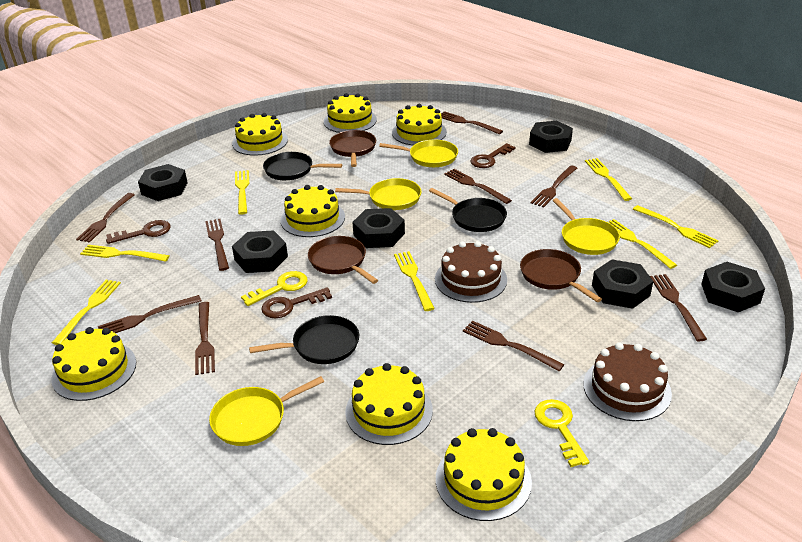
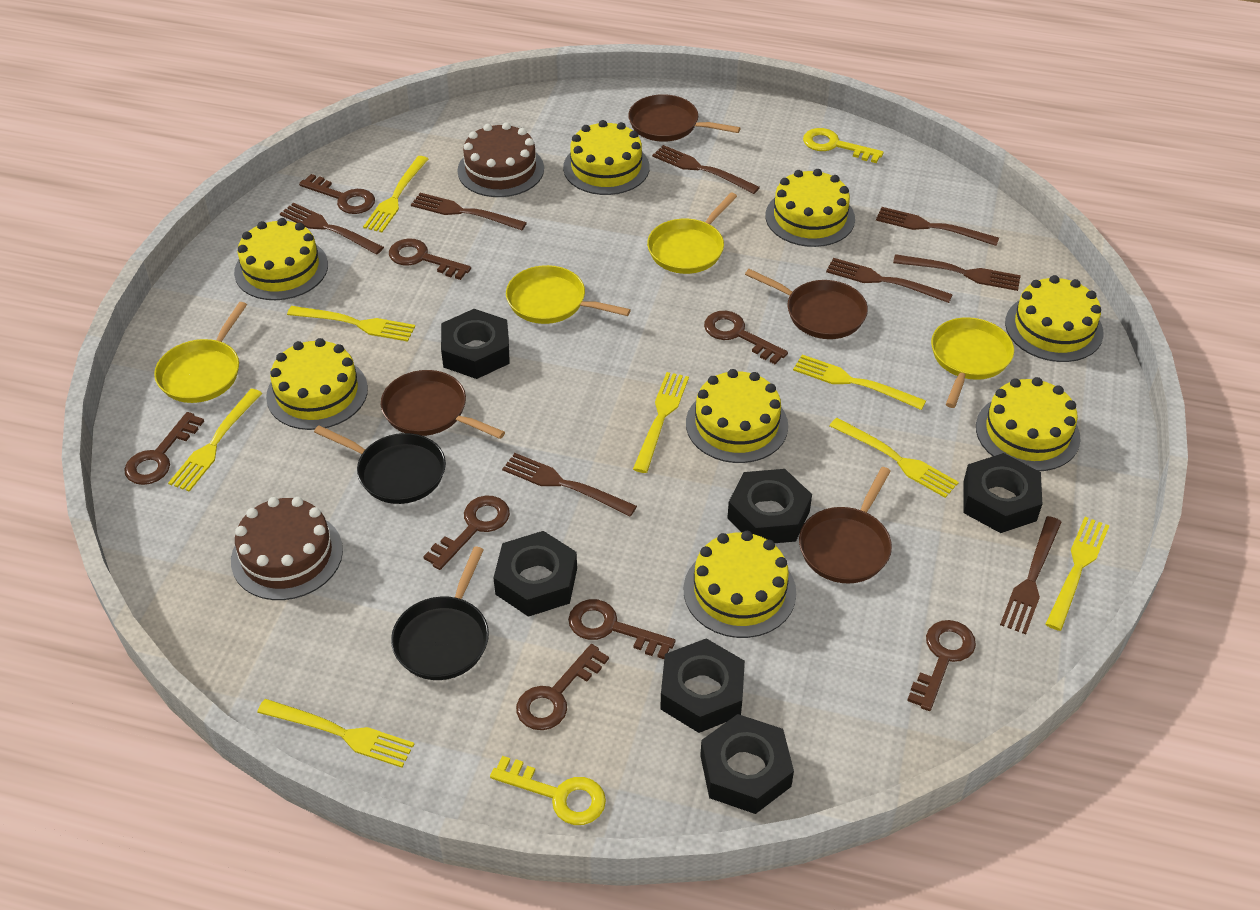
black pan: 3 -> 2
brown fork: 9 -> 8
brown key: 3 -> 8
brown pan: 3 -> 4
yellow cake: 7 -> 8
yellow fork: 7 -> 8

